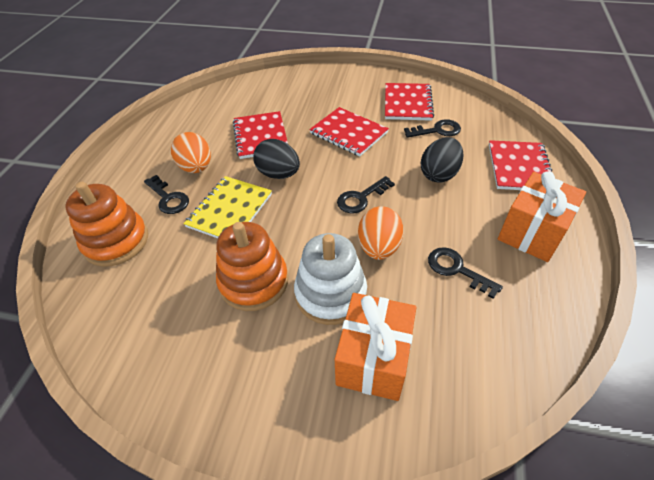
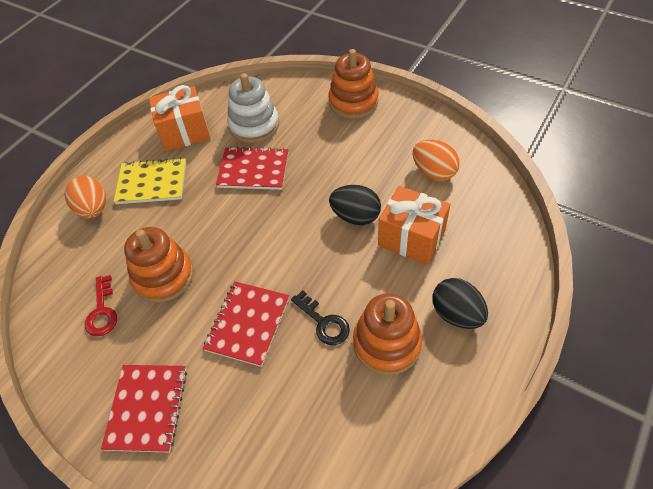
black key: 4 -> 1
orange stacking toy: 2 -> 3
red key: 0 -> 1
red notebook: 4 -> 3

